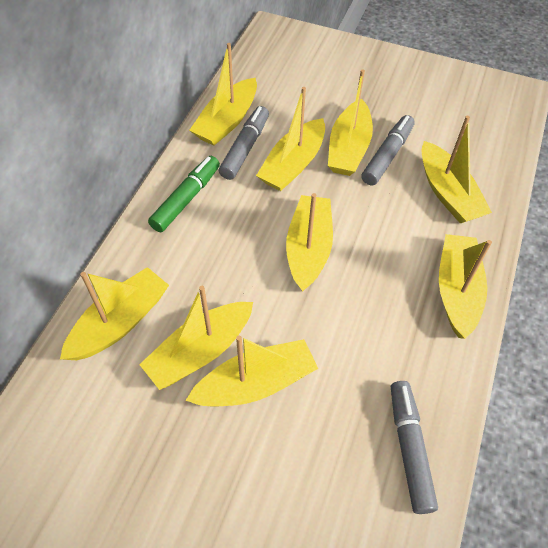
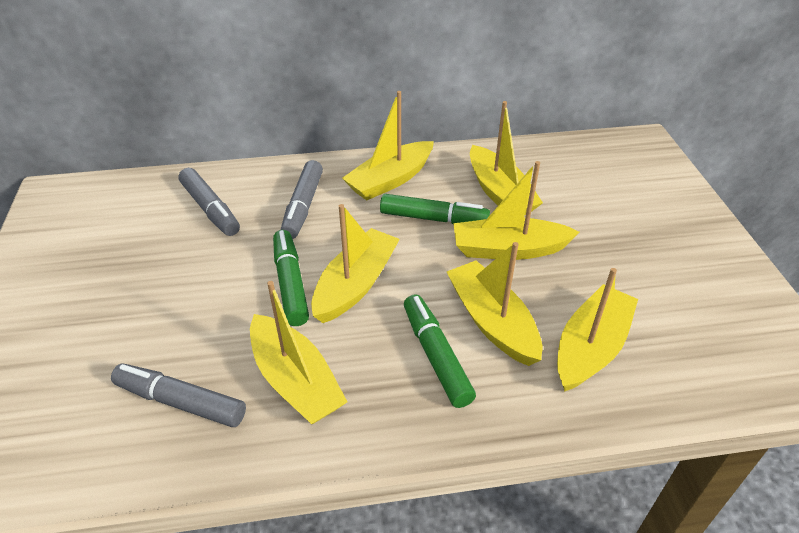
green marker: 1 -> 3
yellow boat: 9 -> 7

